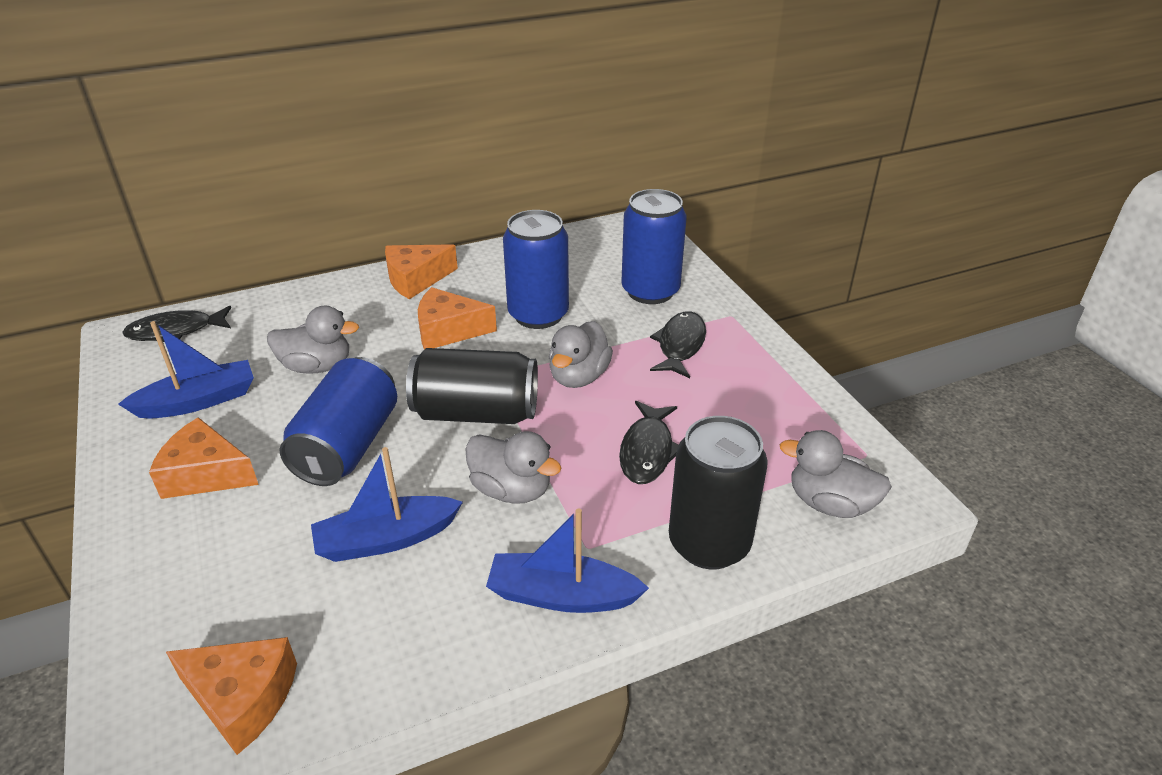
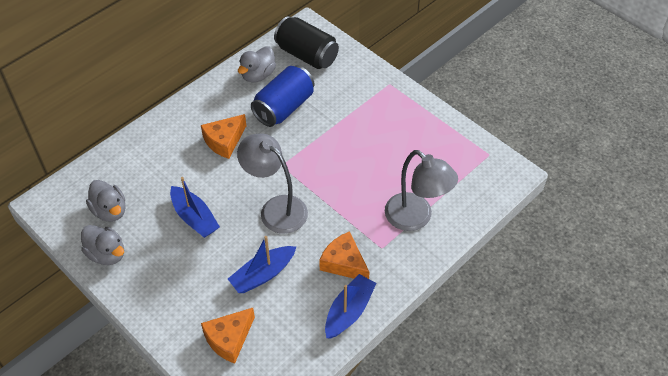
black can: 2 -> 1
black fish: 3 -> 0
blue can: 3 -> 1
grey duck: 4 -> 3
grey lamp: 0 -> 2
orange cheese: 4 -> 3

